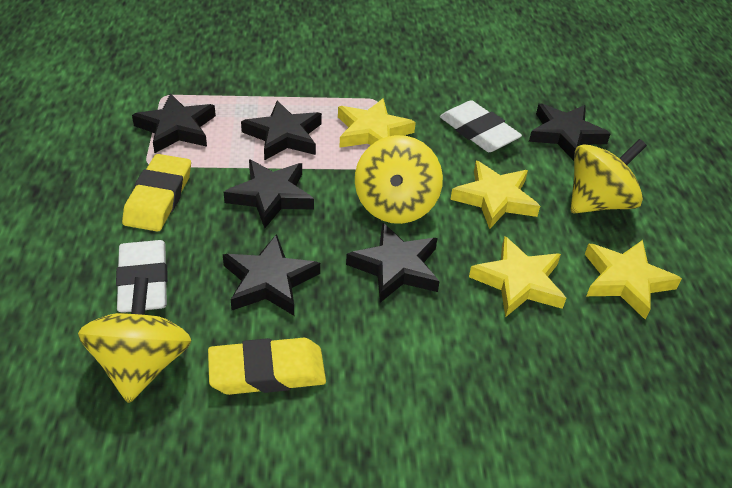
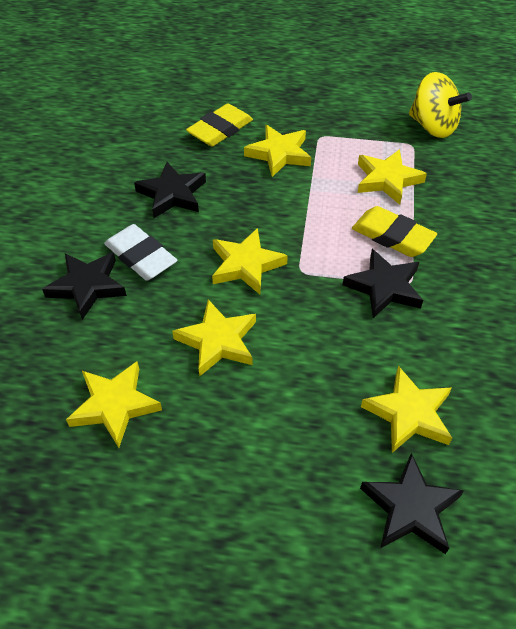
black star: 6 -> 4
white eraser: 2 -> 1
yellow spinning top: 3 -> 1
yellow star: 4 -> 6

